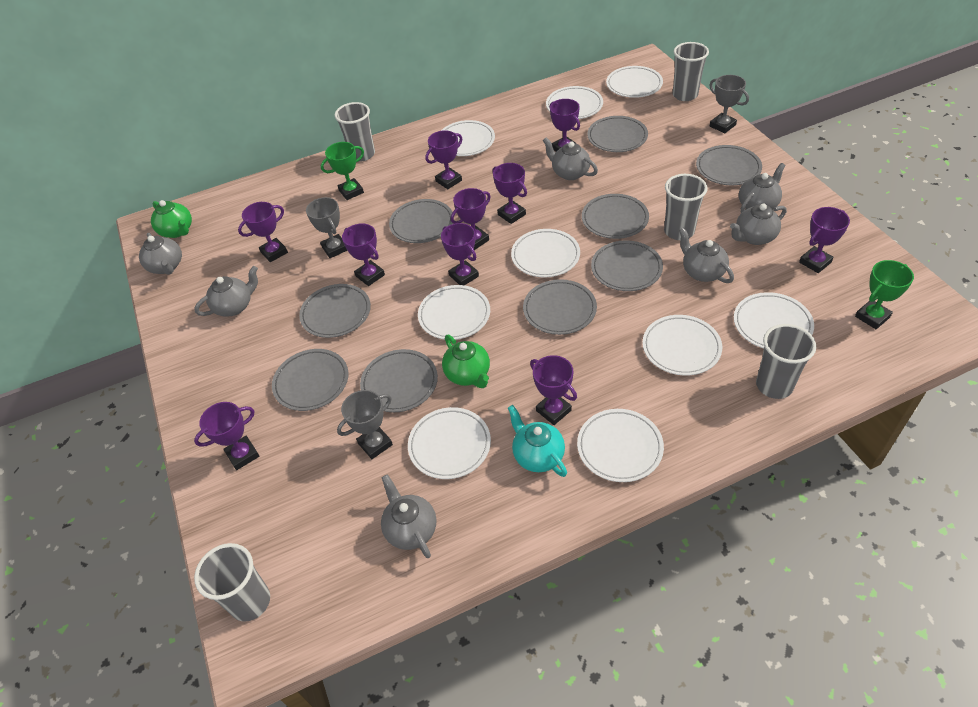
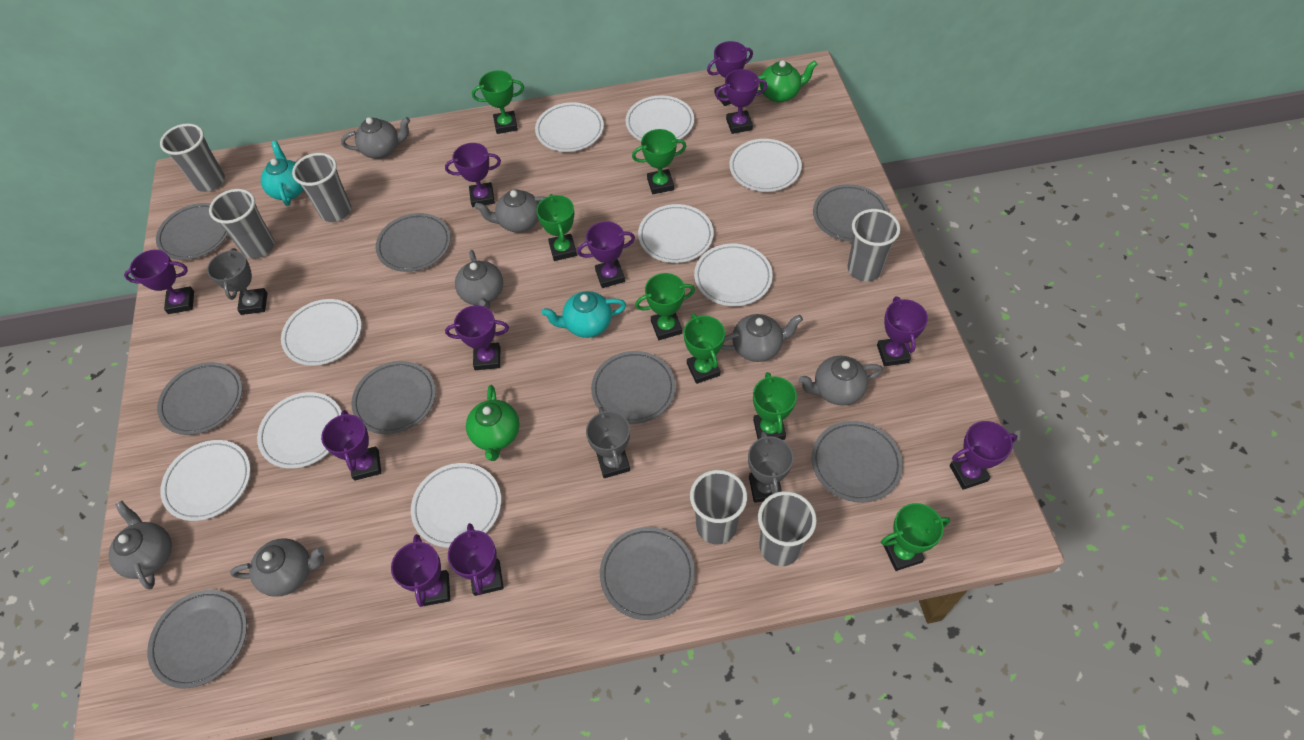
green trophy: 2 -> 7
grey cup: 5 -> 6
purple trophy: 10 -> 11
turquoise teapot: 1 -> 2

